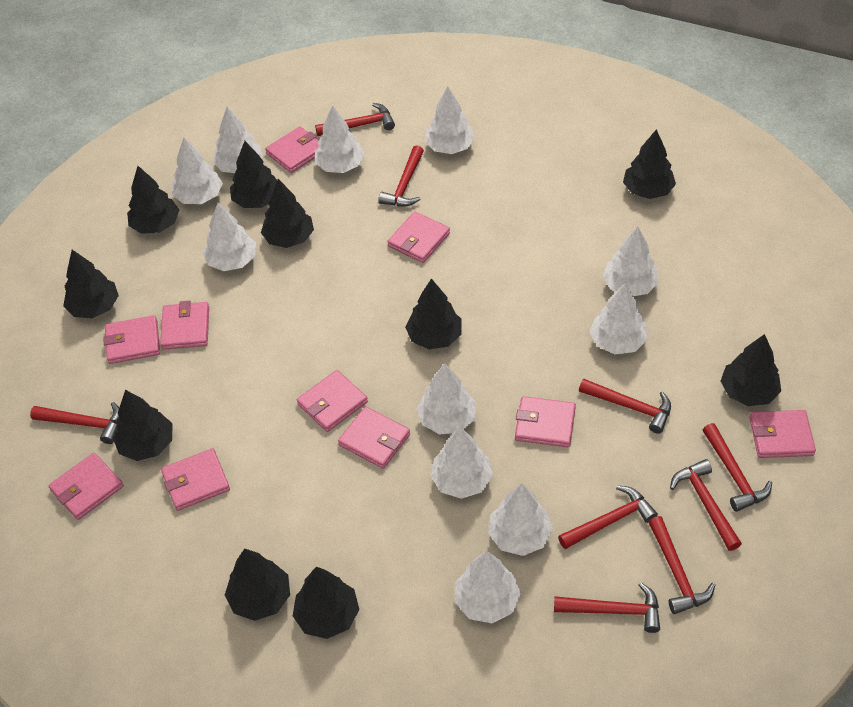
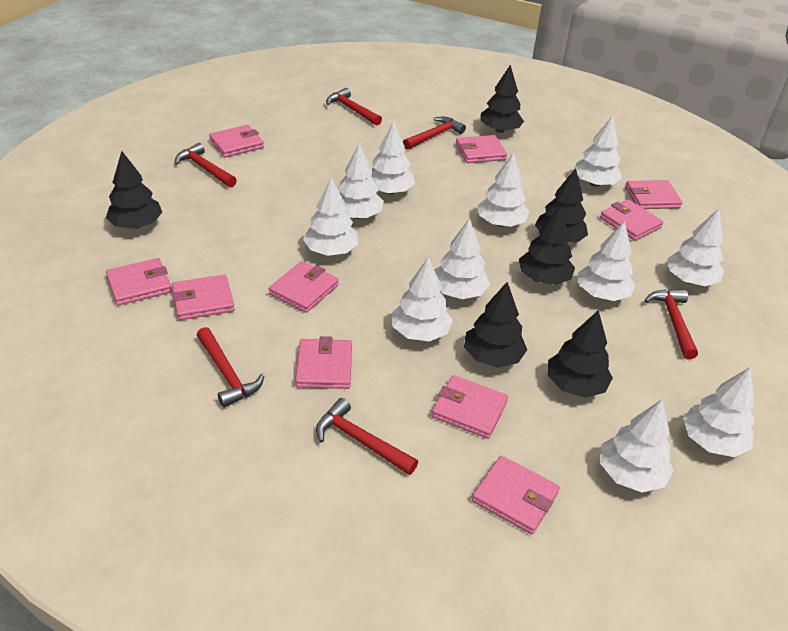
black tree: 10 -> 6
red hammer: 9 -> 6

